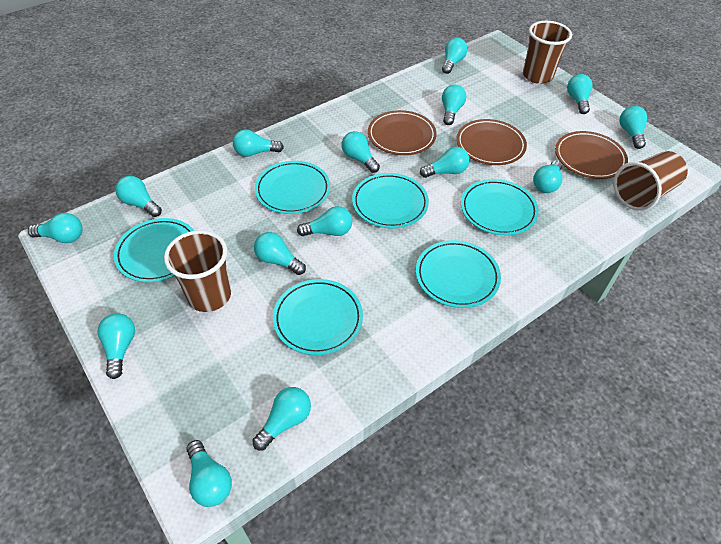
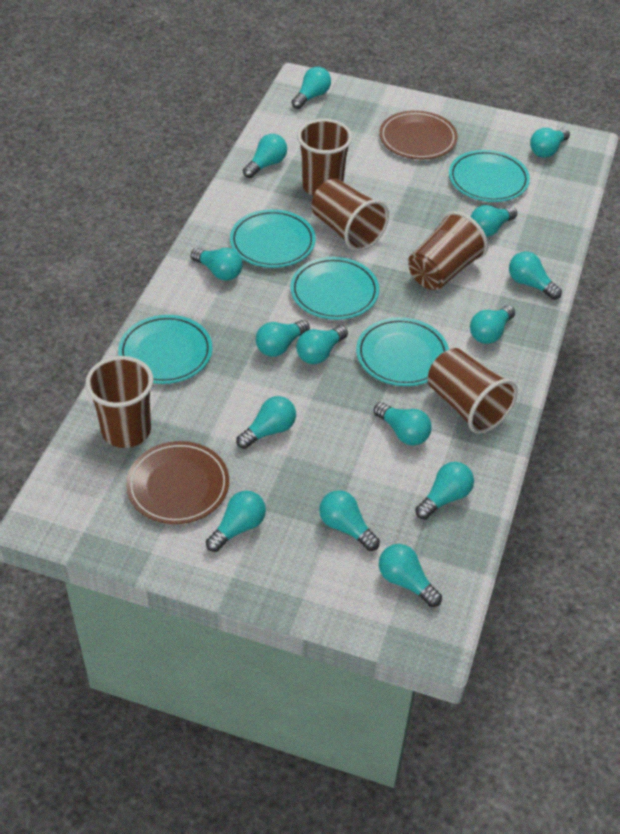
brown cup: 3 -> 5
brown plate: 3 -> 2
turquoise plate: 6 -> 5

